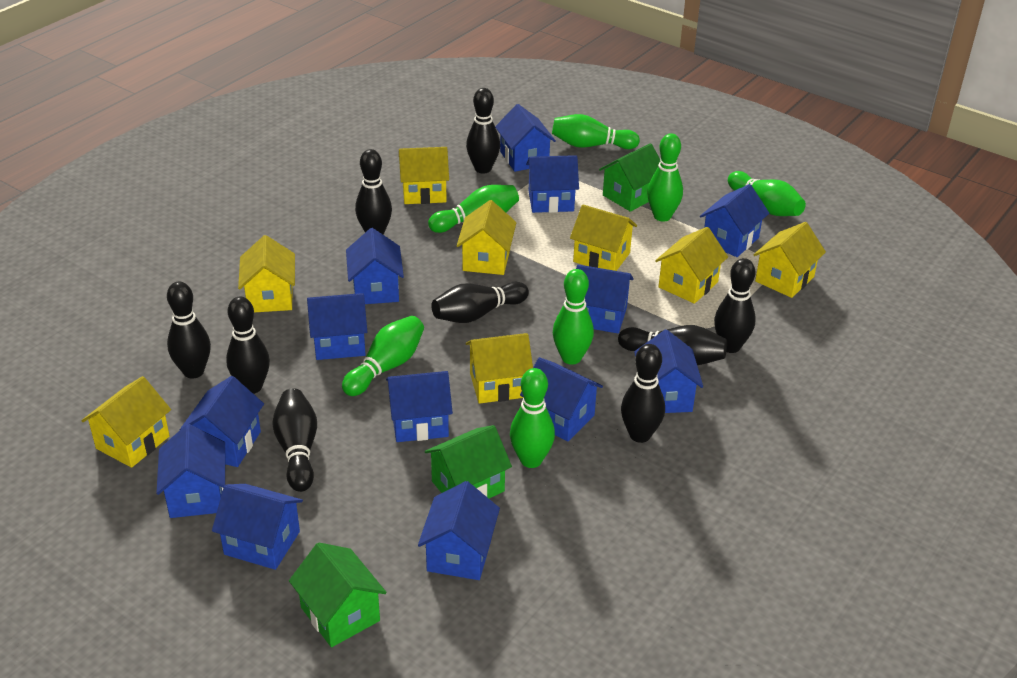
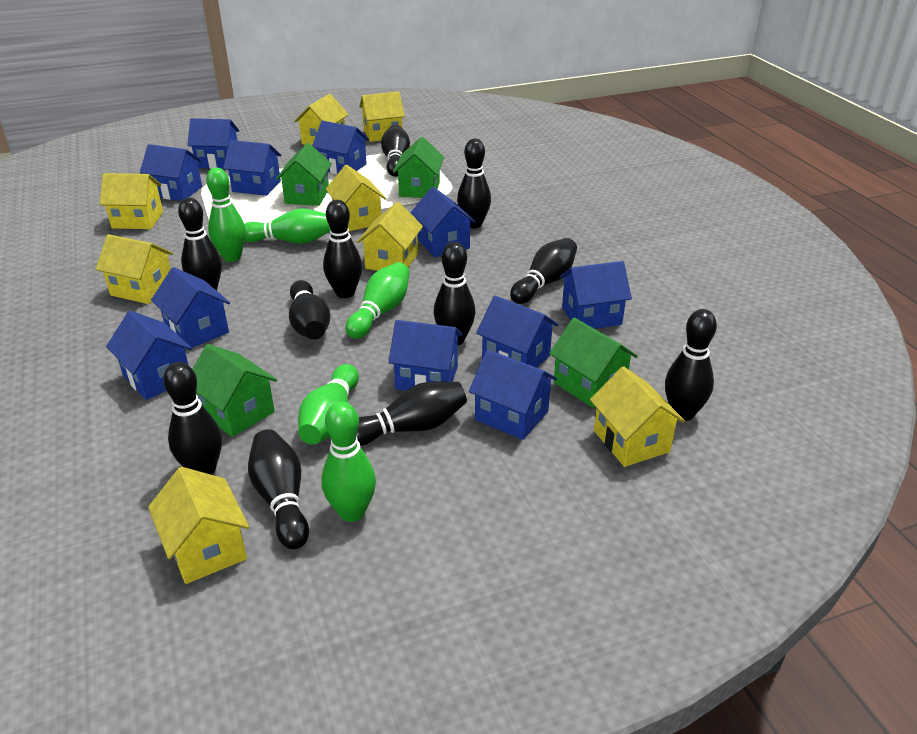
black bowling pin: 9 -> 11
blue house: 13 -> 11
green bowling pin: 7 -> 5
green house: 3 -> 4

